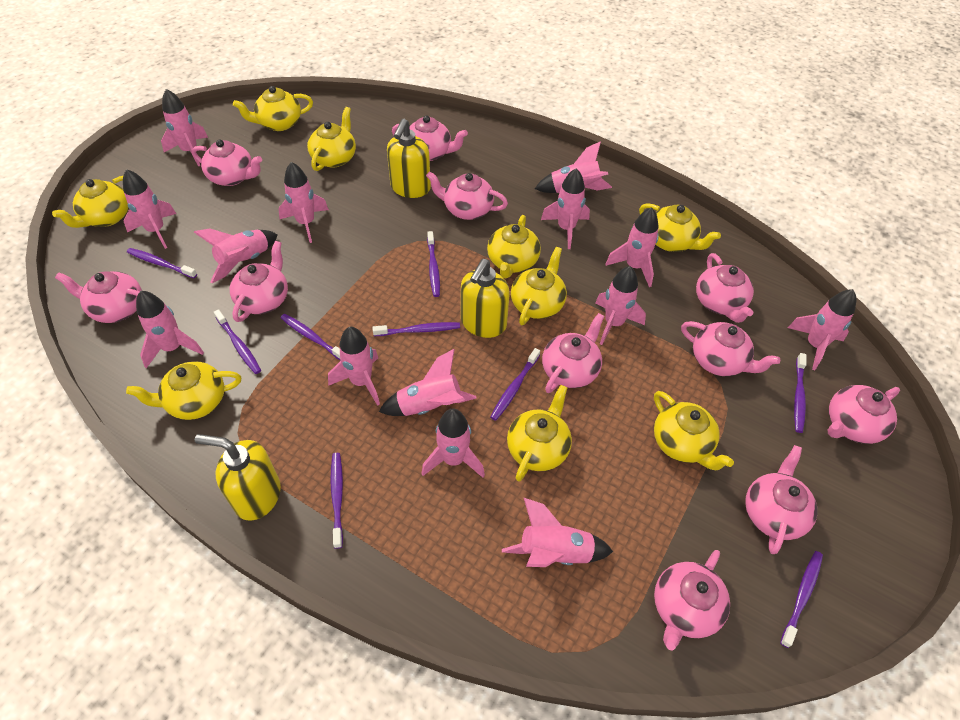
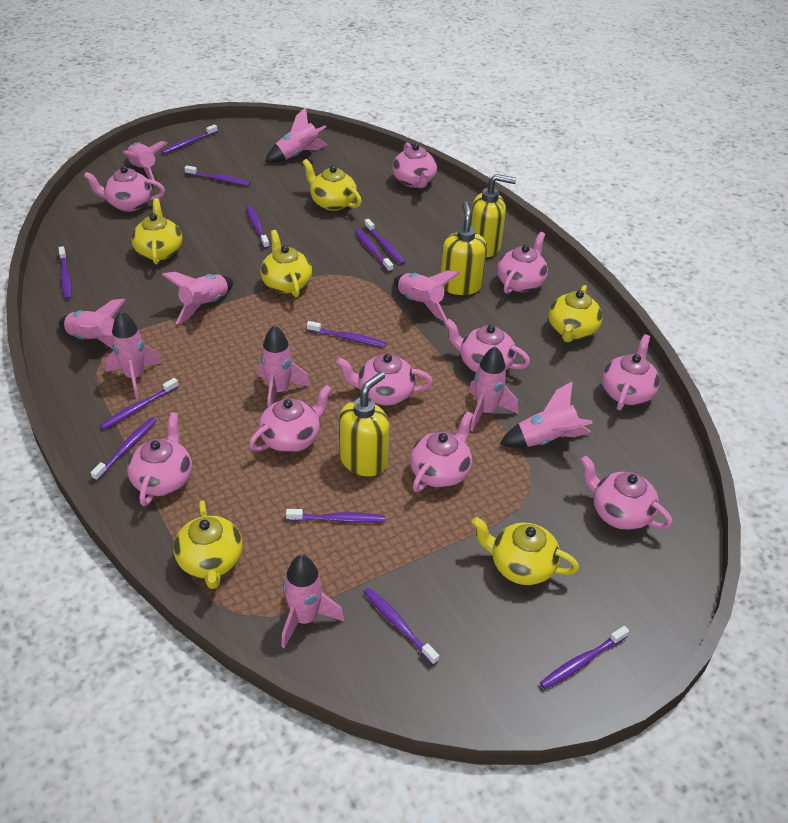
pink rocket: 14 -> 10
pink teapot: 11 -> 10
purple toothbrush: 9 -> 12
yellow teapot: 9 -> 6

